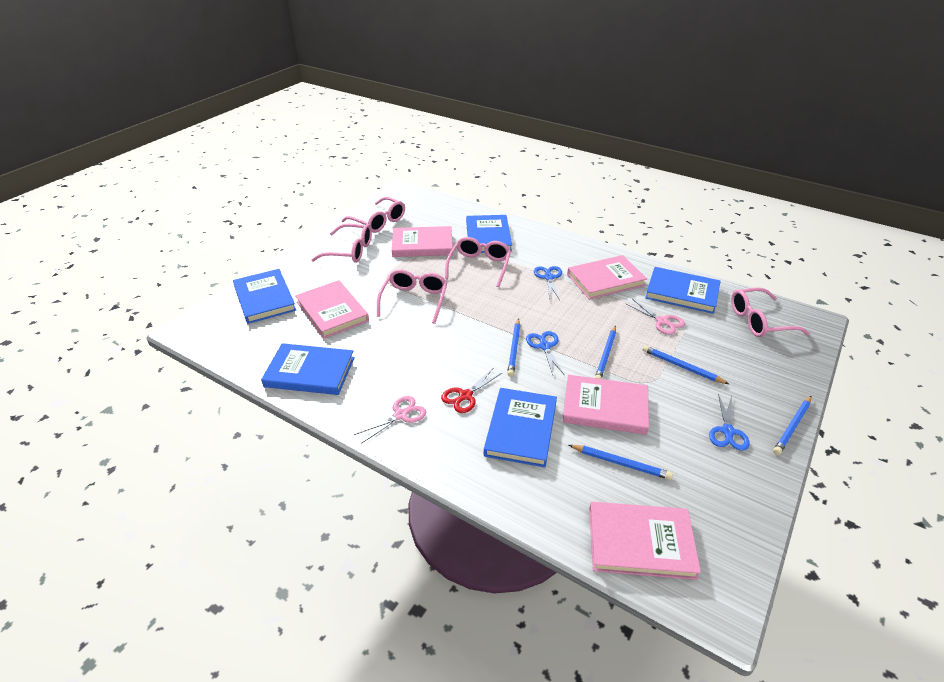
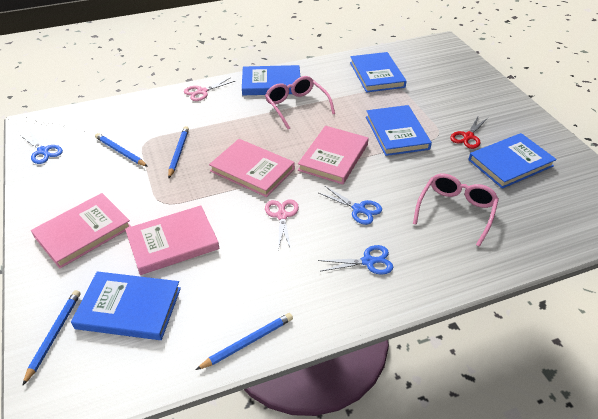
blue pencil: 5 -> 4
pink book: 5 -> 4
pink glasses: 5 -> 2

